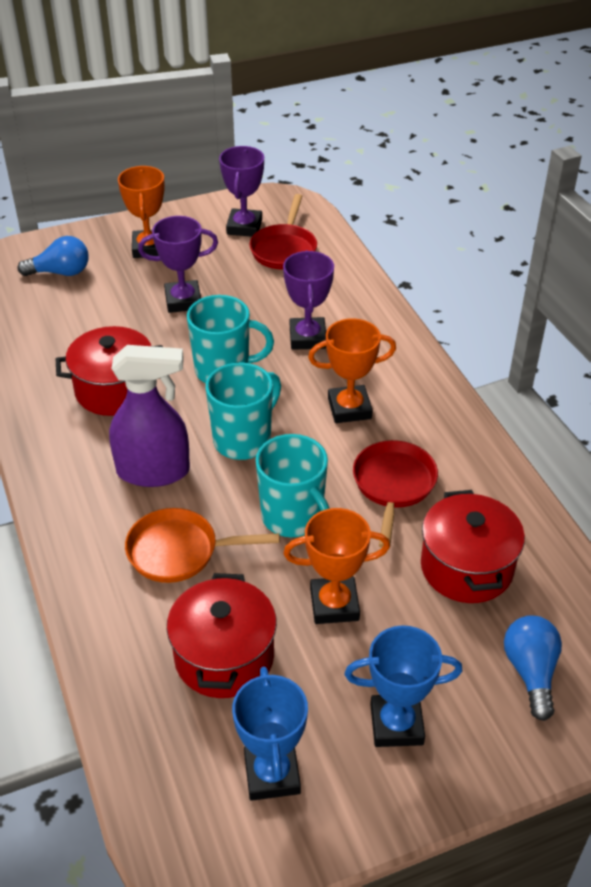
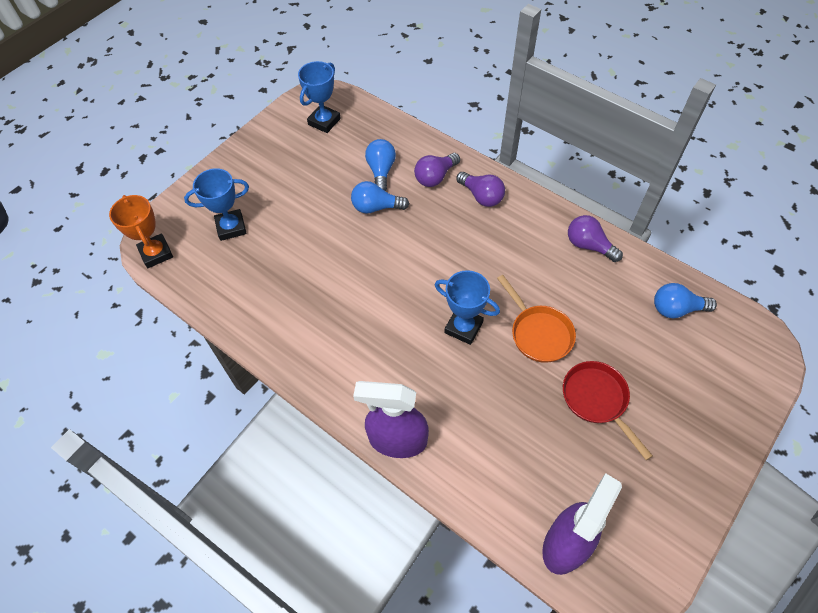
blue light bulb: 2 -> 3
blue trophy: 2 -> 3
orange trophy: 3 -> 1
purple light bulb: 0 -> 3
purple spray bottle: 1 -> 2
purple trophy: 3 -> 0
red pan: 2 -> 1
red pot: 3 -> 0
turquoise mug: 3 -> 0

